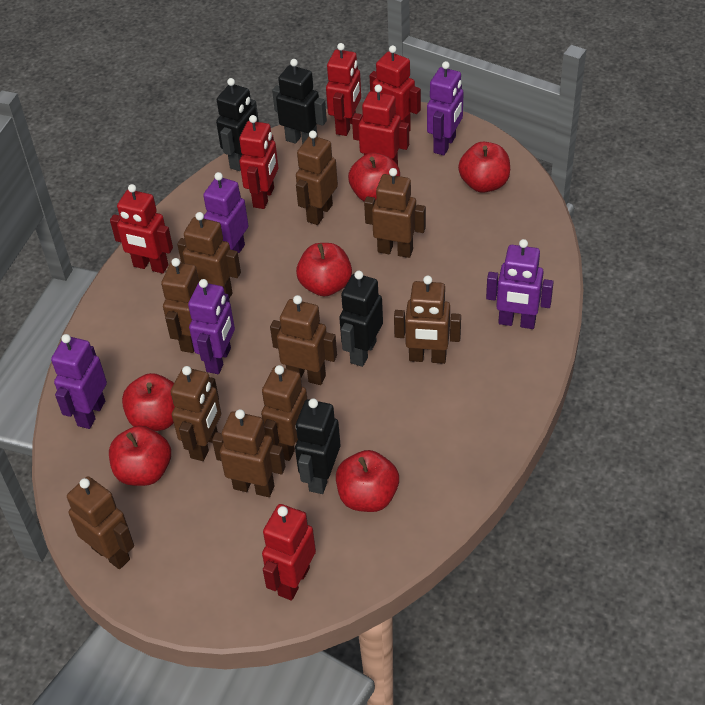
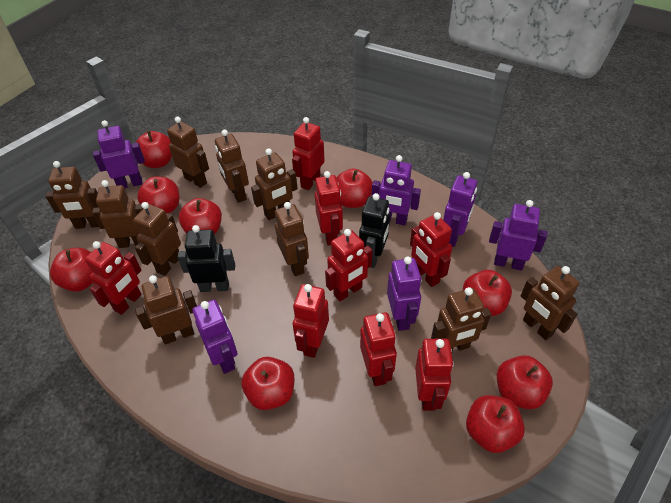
black robot: 4 -> 2
purple robot: 5 -> 6
red apple: 6 -> 9
red robot: 6 -> 8

